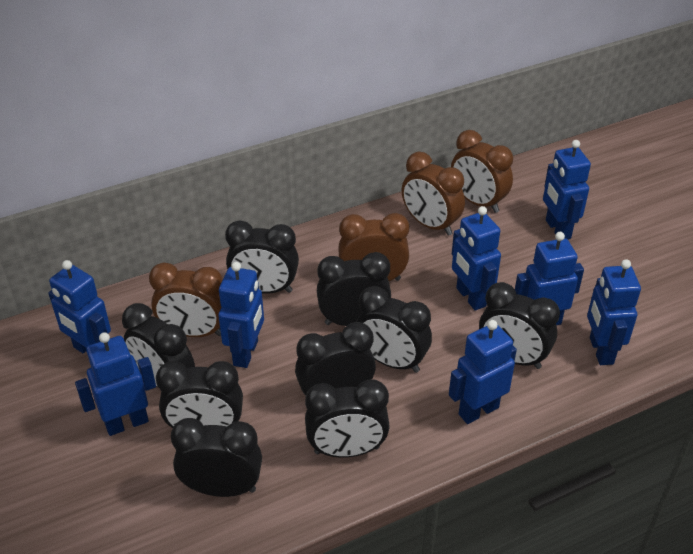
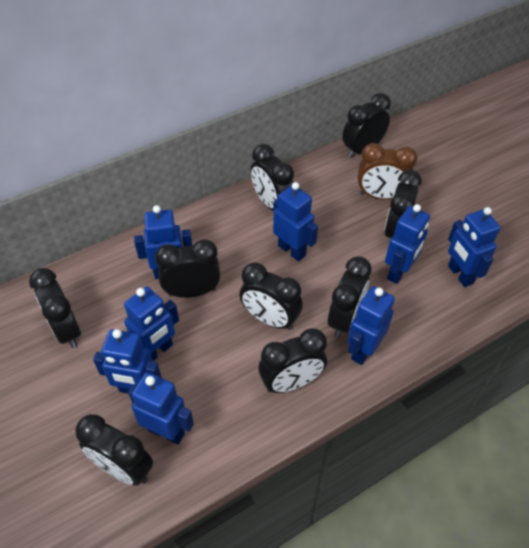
brown clock: 4 -> 1

